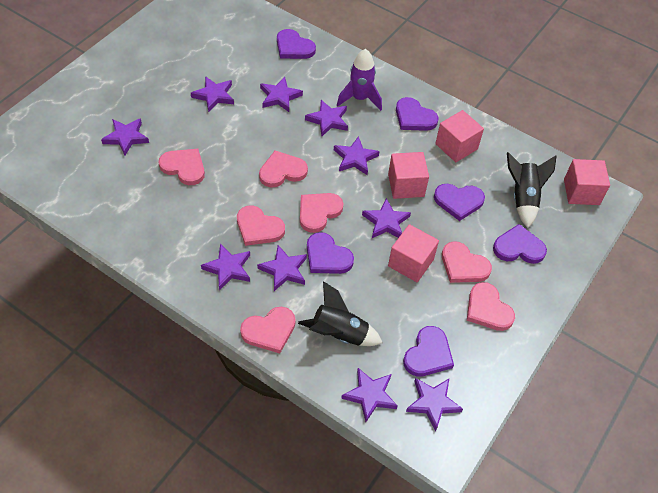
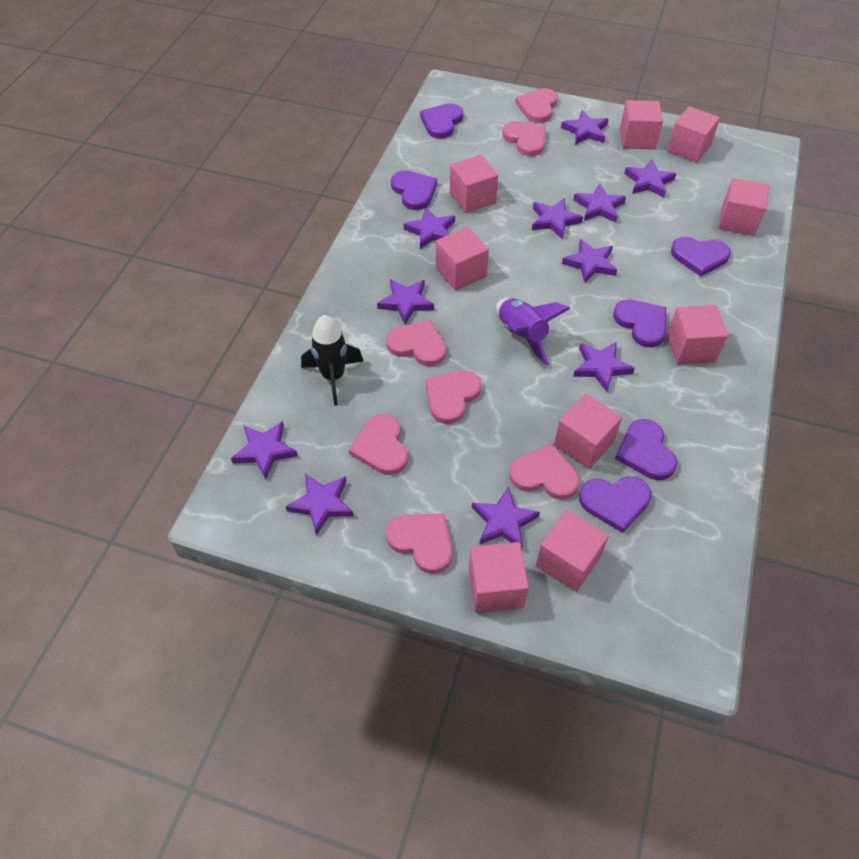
black rocket: 2 -> 1
pink cube: 4 -> 9
purple star: 10 -> 11

